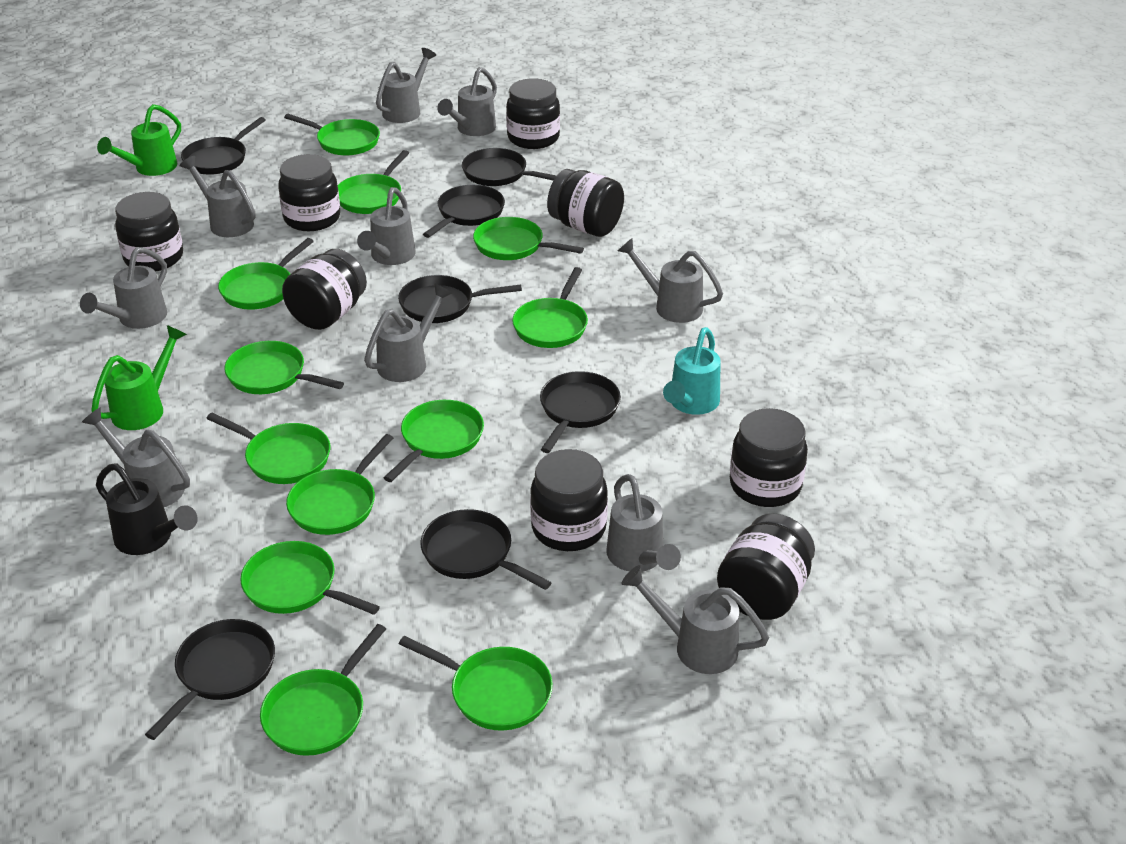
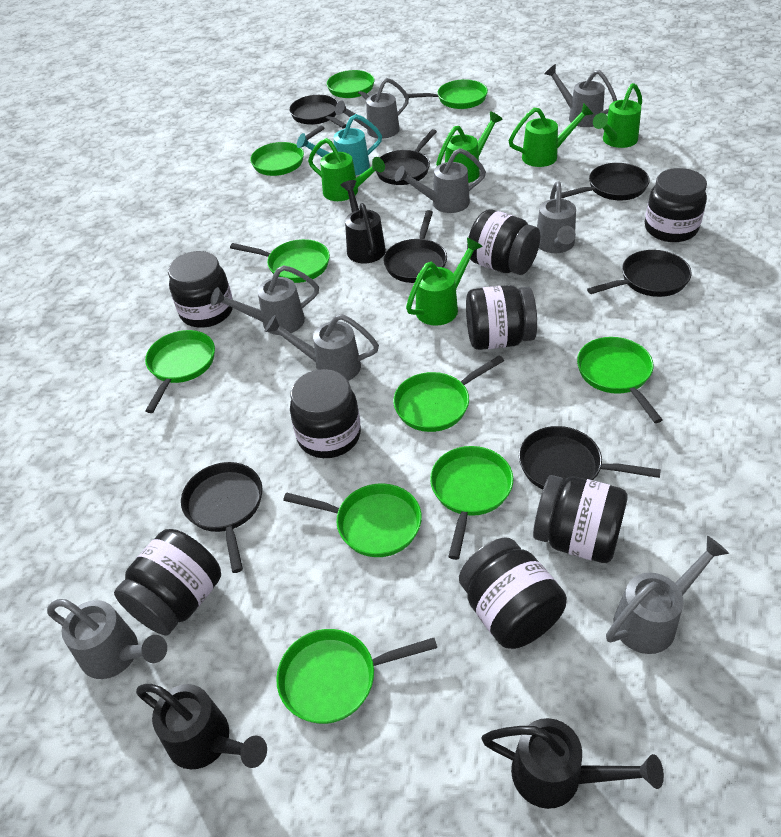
black watering can: 1 -> 3
green pan: 12 -> 10
green watering can: 2 -> 5
grey watering can: 10 -> 8

